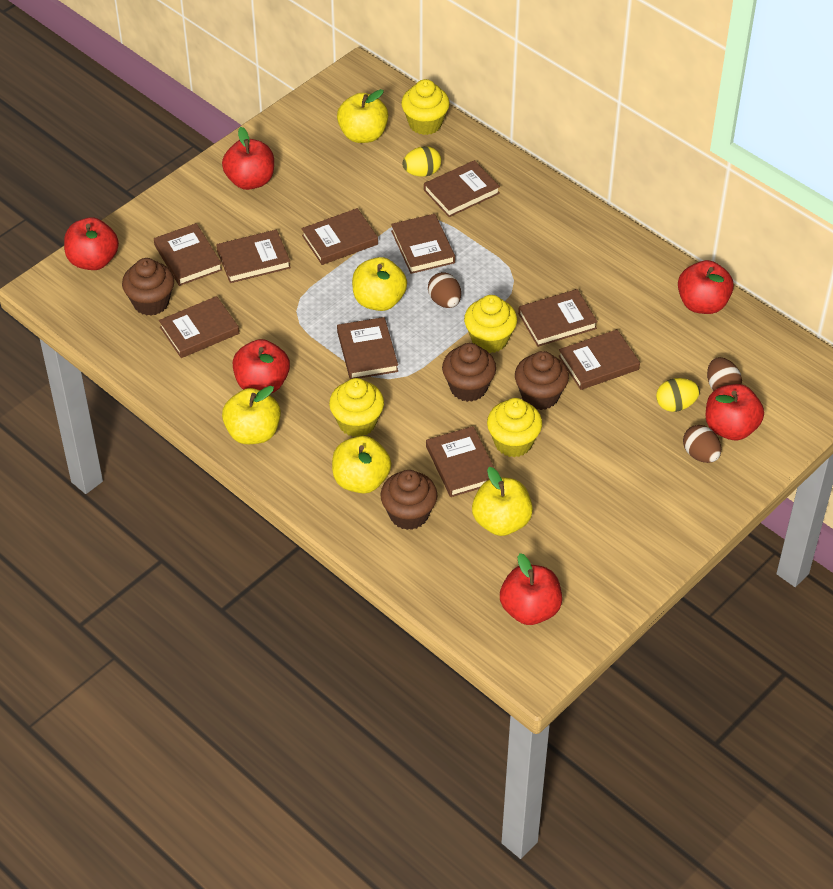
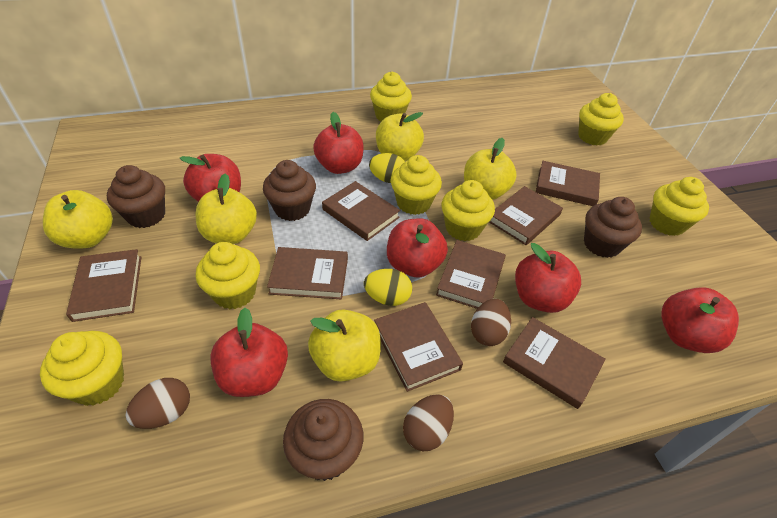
brown book: 10 -> 8
yellow cupcake: 4 -> 7

